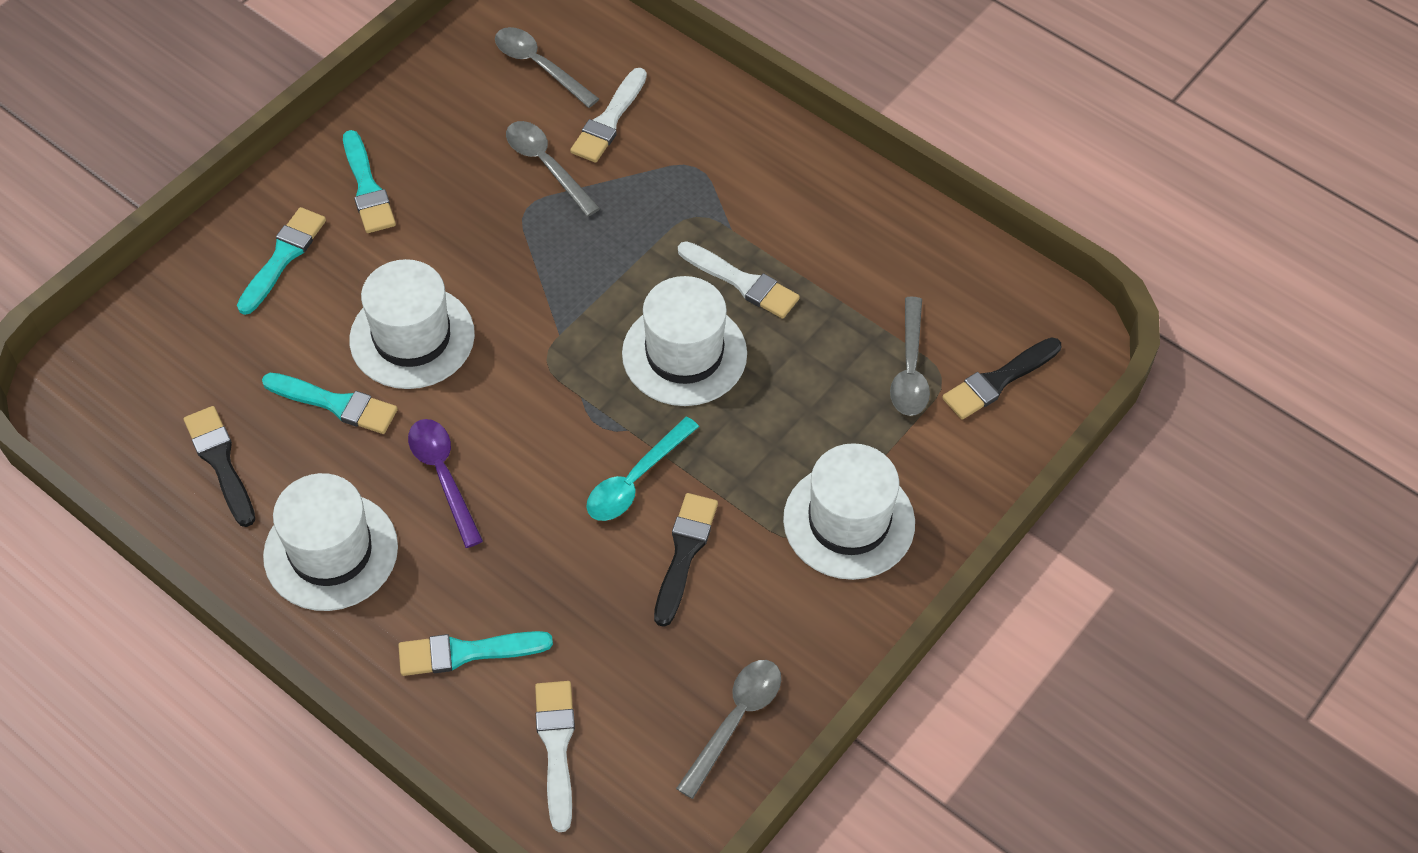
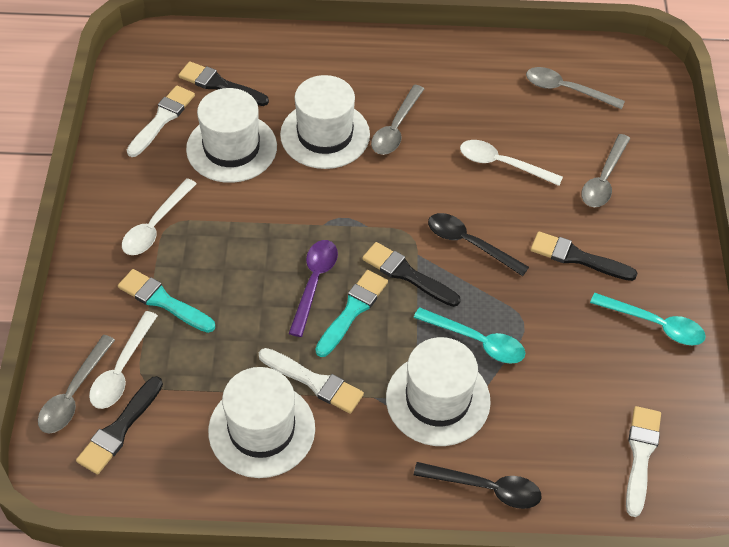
black brush: 3 -> 4
black spoon: 0 -> 2
turquoise brush: 4 -> 2
turquoise spoon: 1 -> 2
white spoon: 0 -> 3

